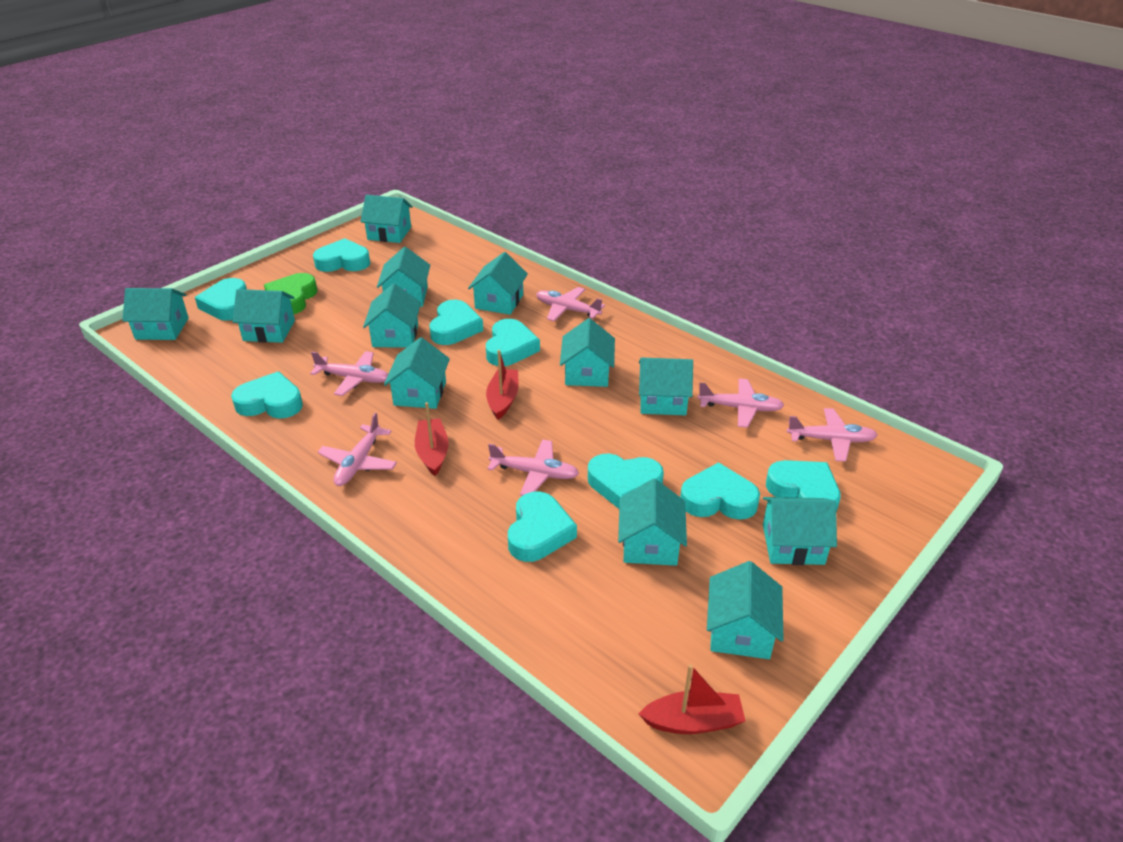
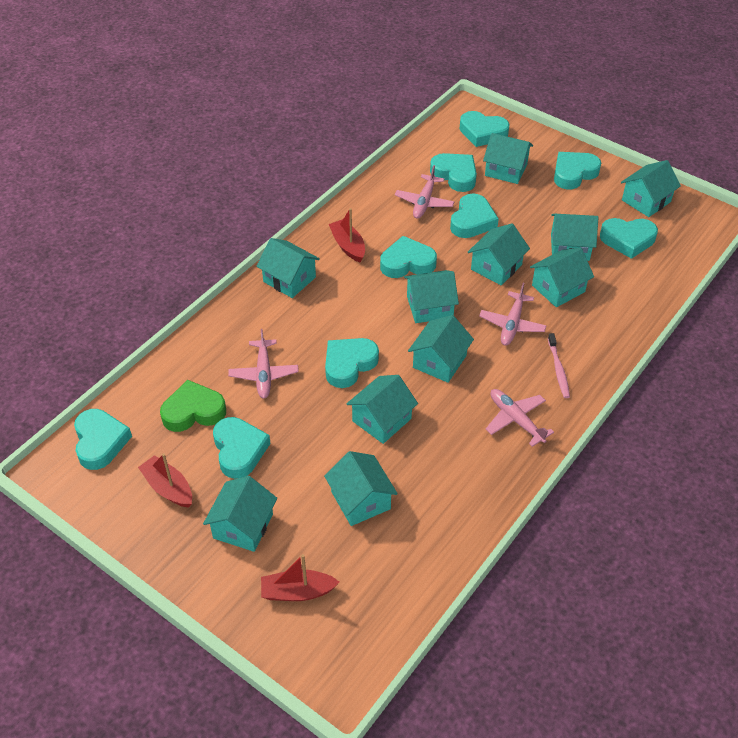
pink plane: 6 -> 4
pink toothbrush: 0 -> 1
turquoise house: 12 -> 11

